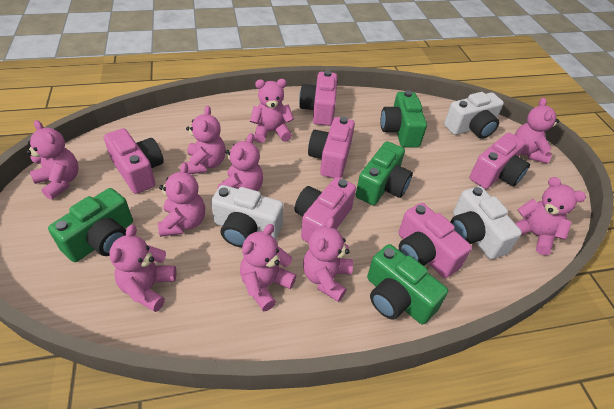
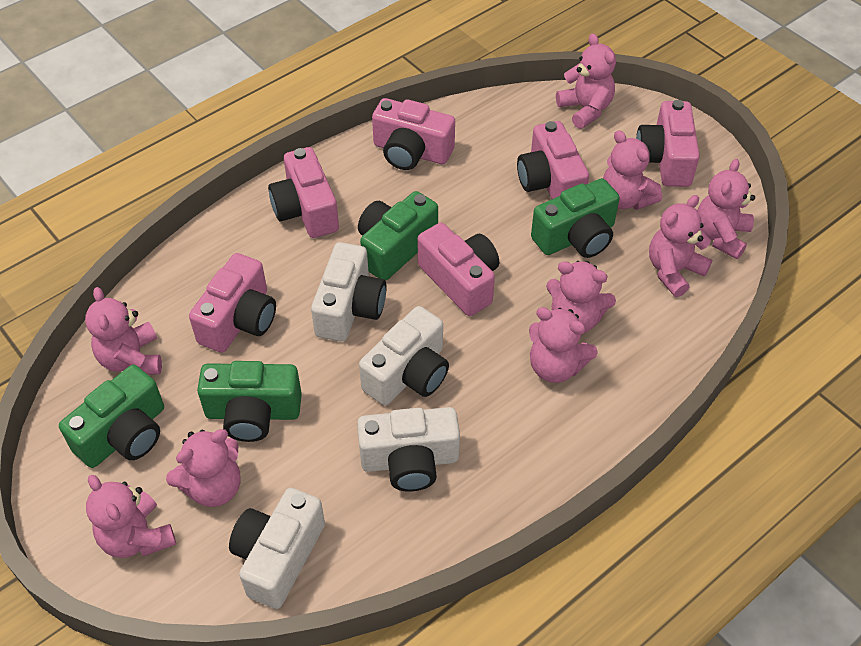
pink teddy bear: 10 -> 9
white camera: 3 -> 4

